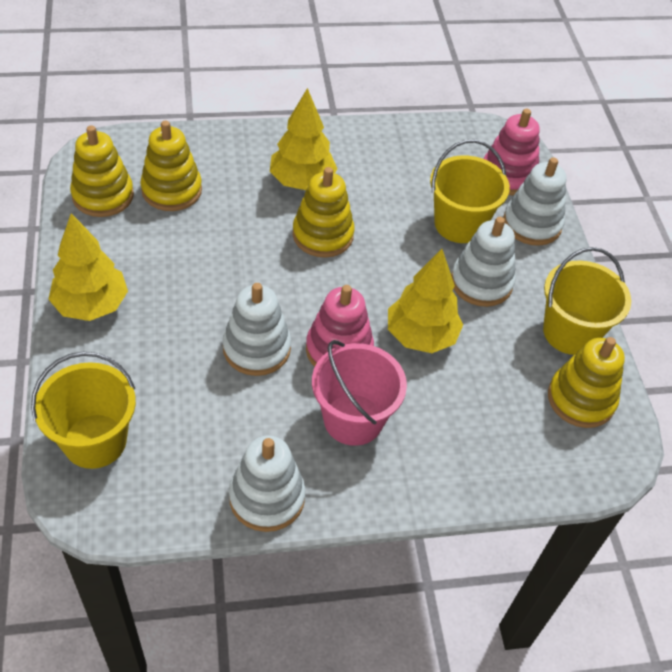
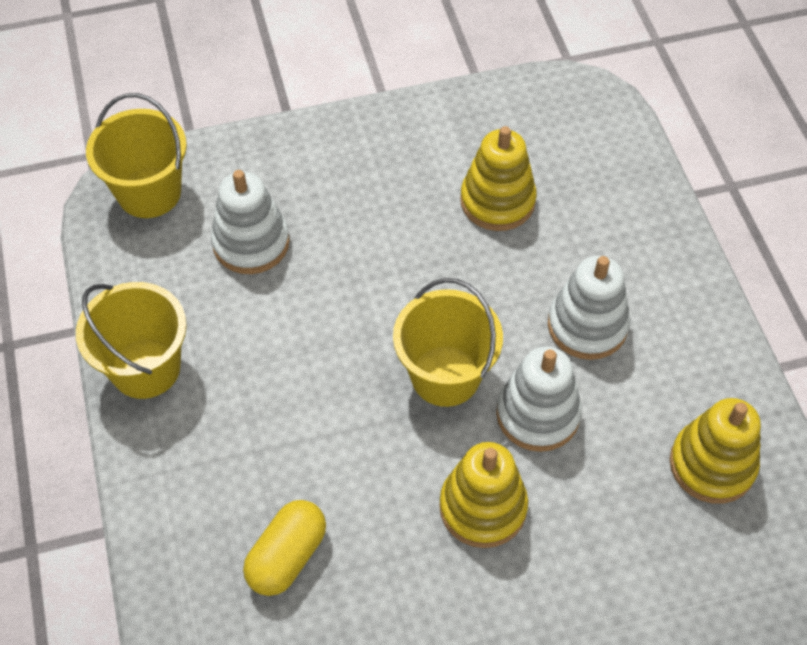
pink bucket: 1 -> 0
pink stacking toy: 2 -> 0
white stacking toy: 4 -> 3
yellow capsule: 0 -> 1
yellow stacking toy: 4 -> 3
yellow tree: 3 -> 0

